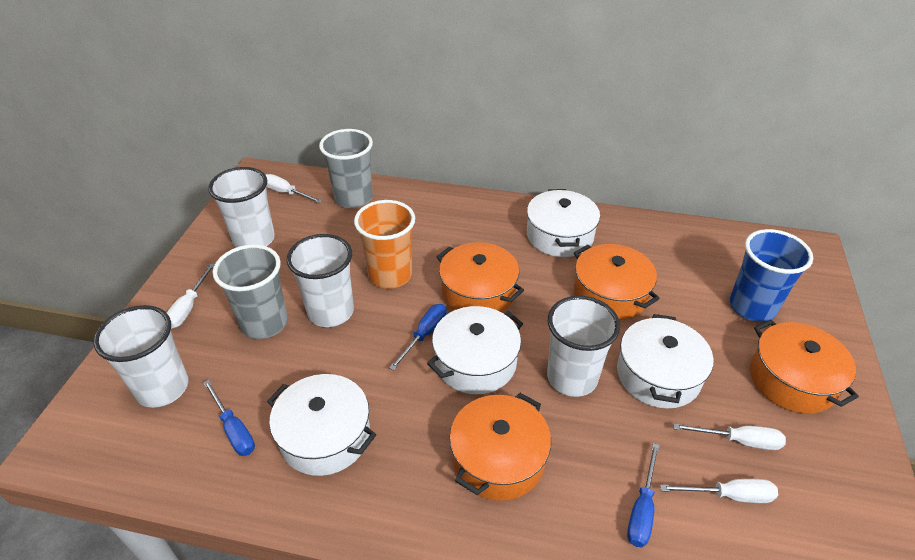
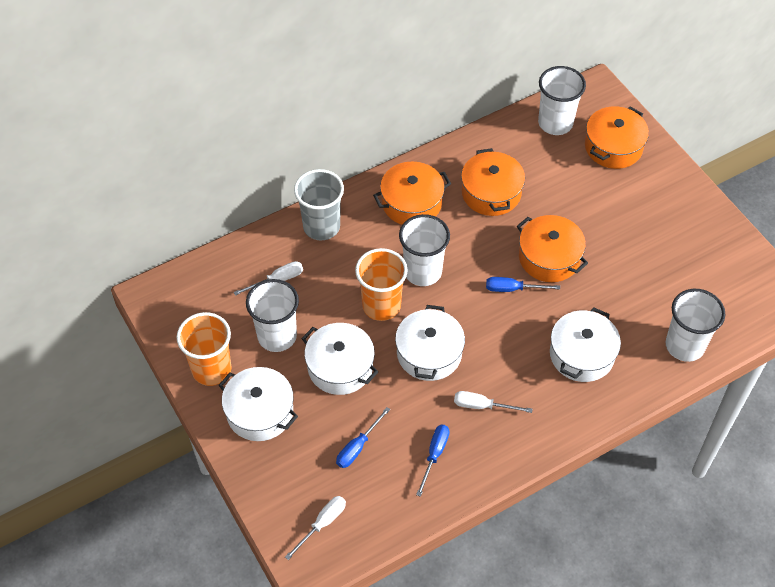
blue cup: 1 -> 0
grey cup: 2 -> 1
orange cup: 1 -> 2
white screwdriver: 4 -> 3

